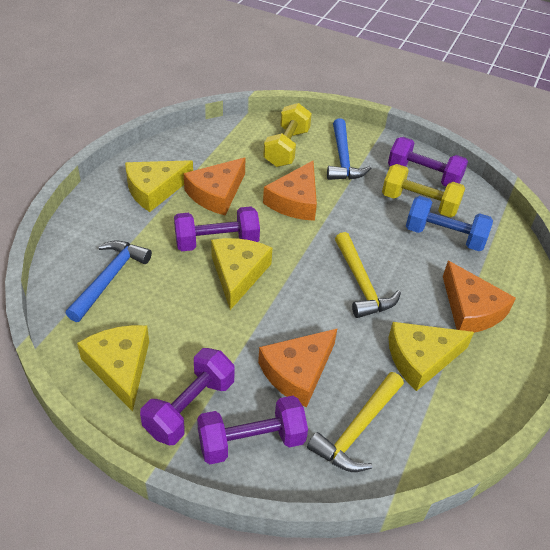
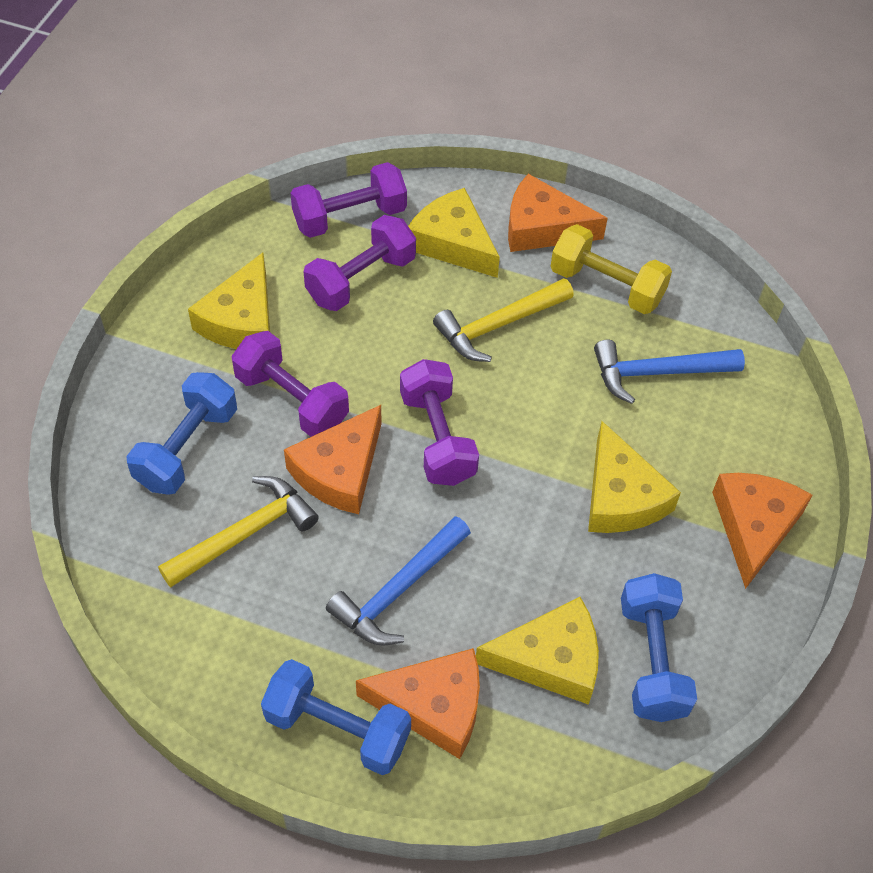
blue dumbbell: 1 -> 3
yellow dumbbell: 2 -> 1

